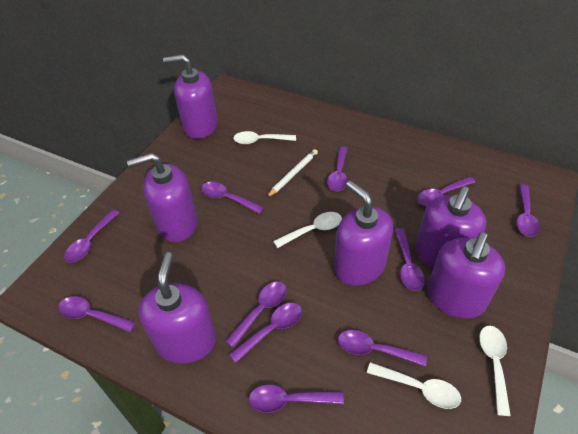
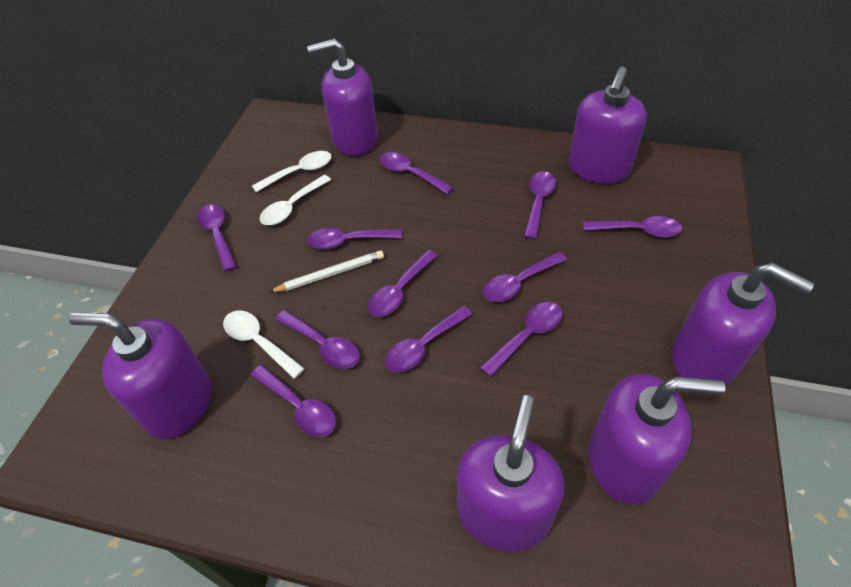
white spoon: 4 -> 3

